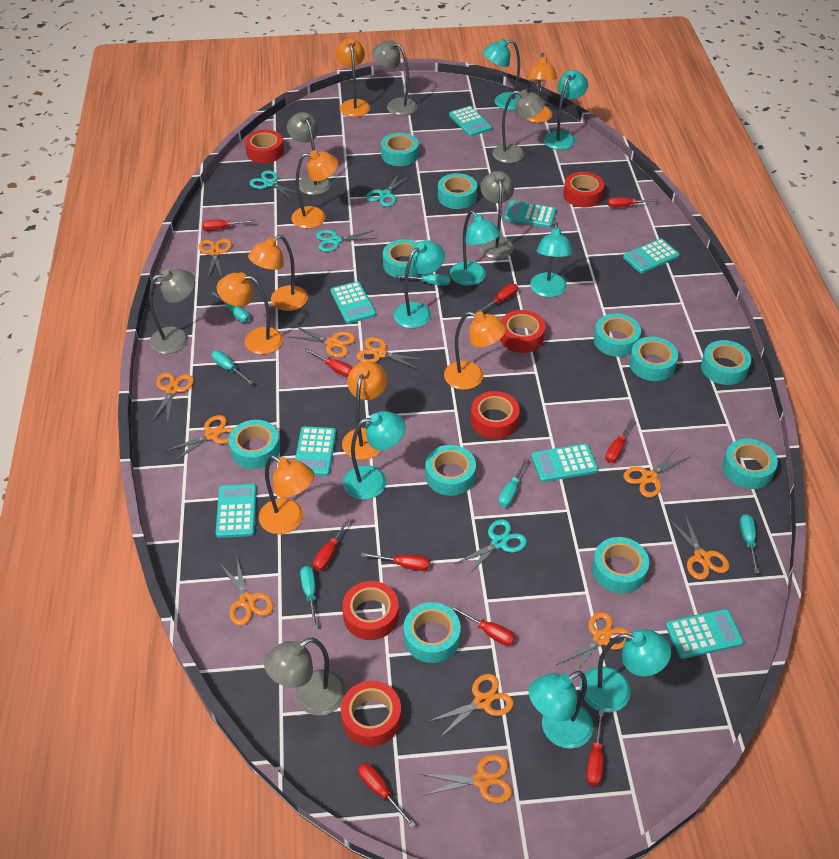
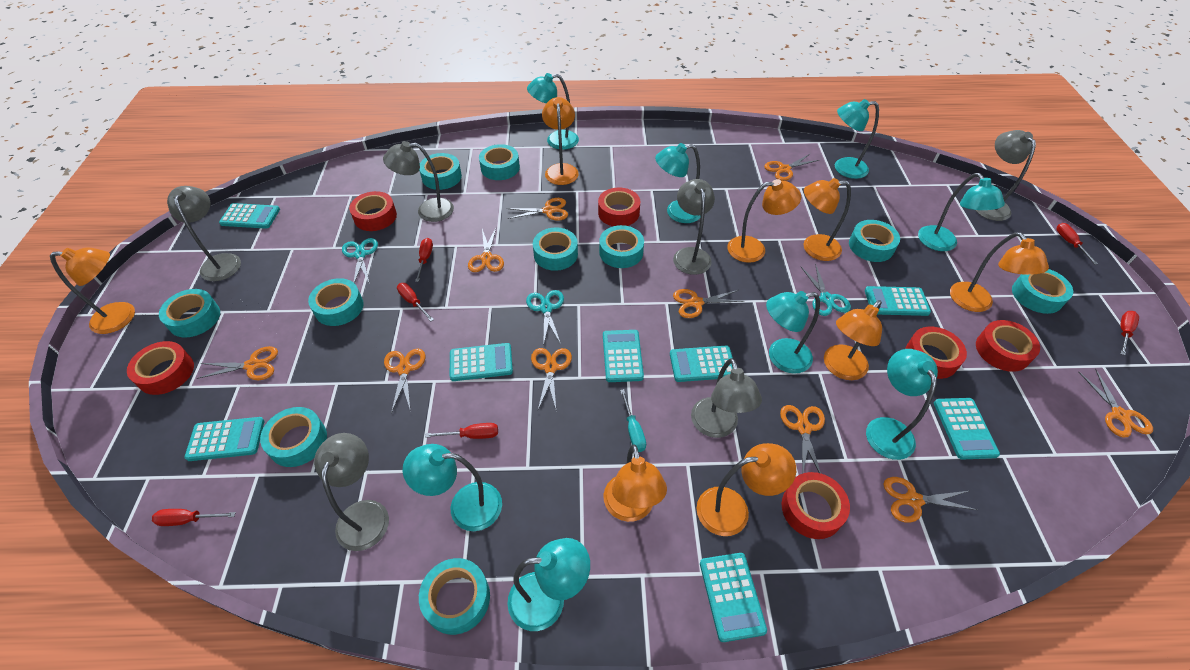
orange scissors: 11 -> 10
red screwdriver: 10 -> 6
turquoise scissors: 4 -> 3
turquoise screwdriver: 6 -> 1
turquoise tape: 11 -> 10

